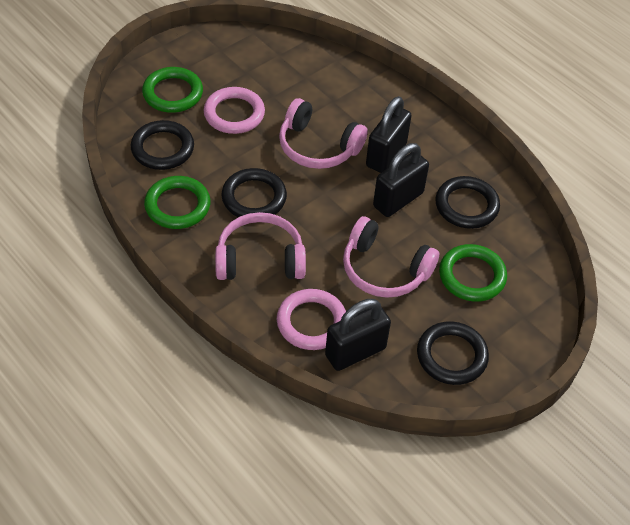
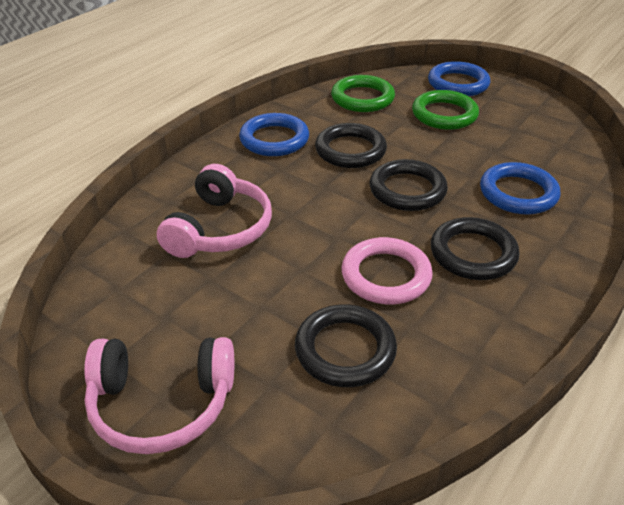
black padlock: 3 -> 0
blue ring: 0 -> 3
green ring: 3 -> 2
pink headphones: 3 -> 2
pink ring: 2 -> 1

